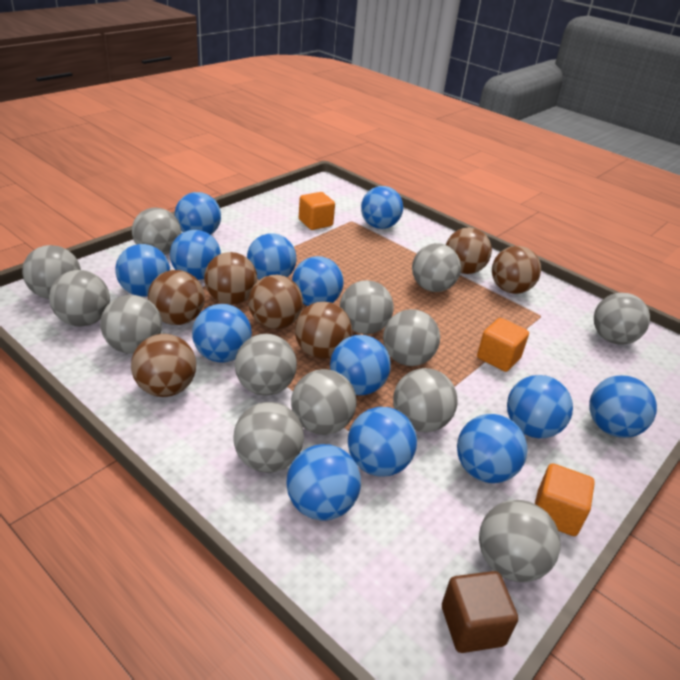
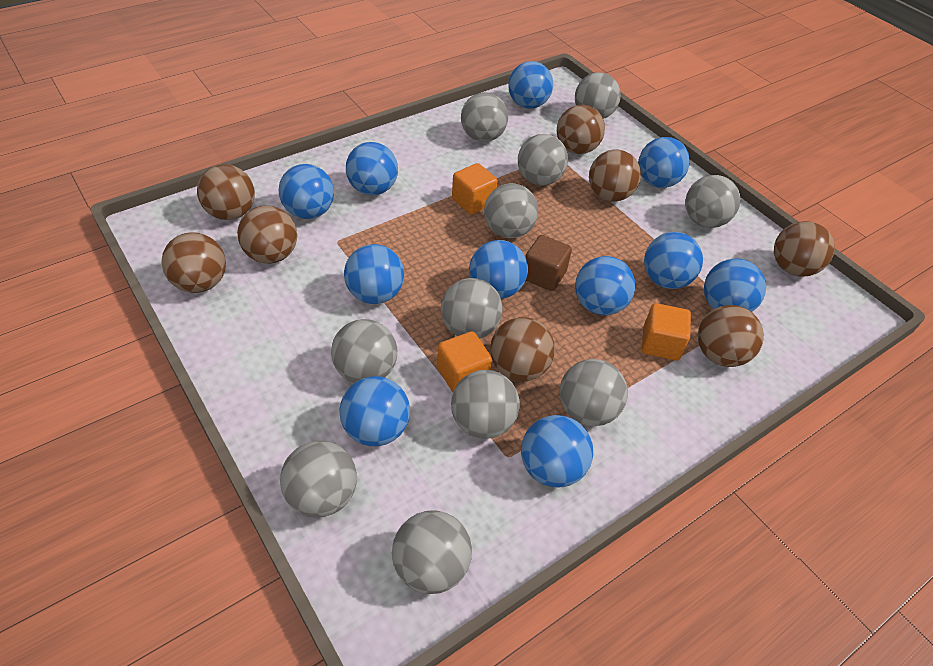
blue ball: 13 -> 11
brown ball: 7 -> 8
grey ball: 13 -> 11

